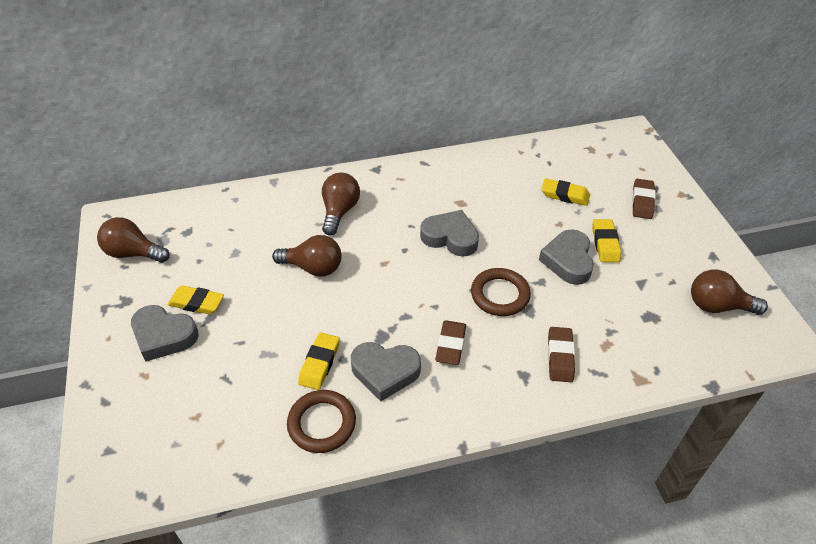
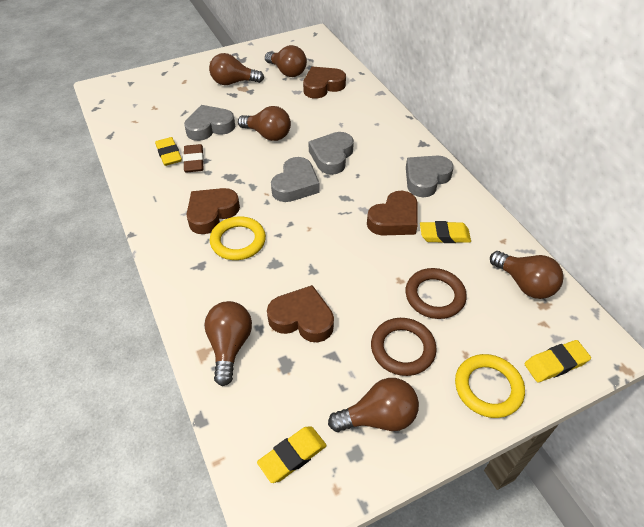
brown eraser: 3 -> 1
brown heart: 0 -> 4
brown light bulb: 4 -> 6
yellow ring: 0 -> 2

